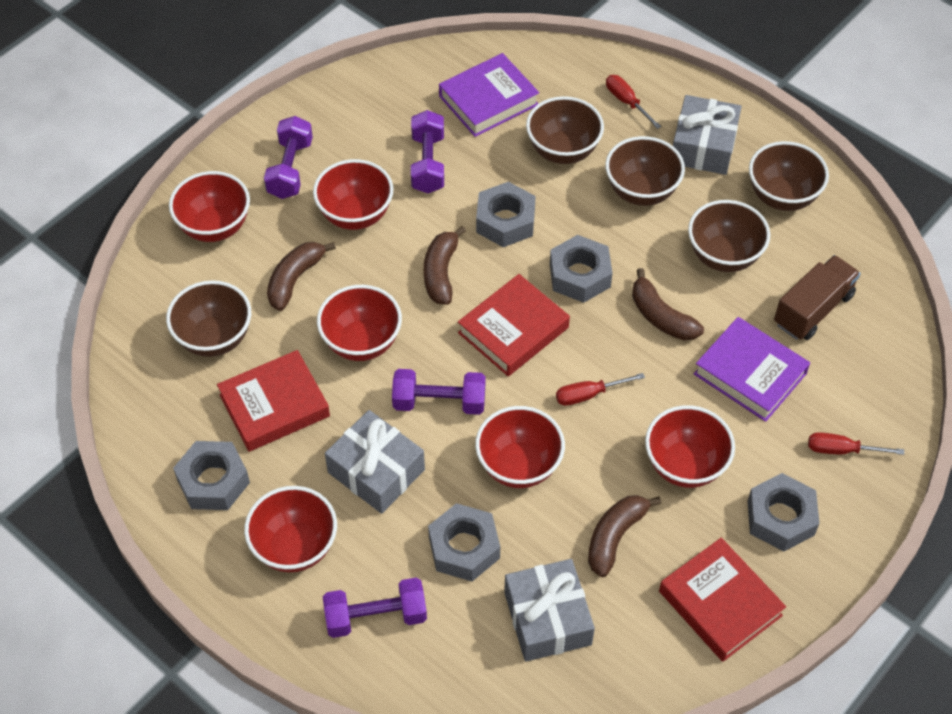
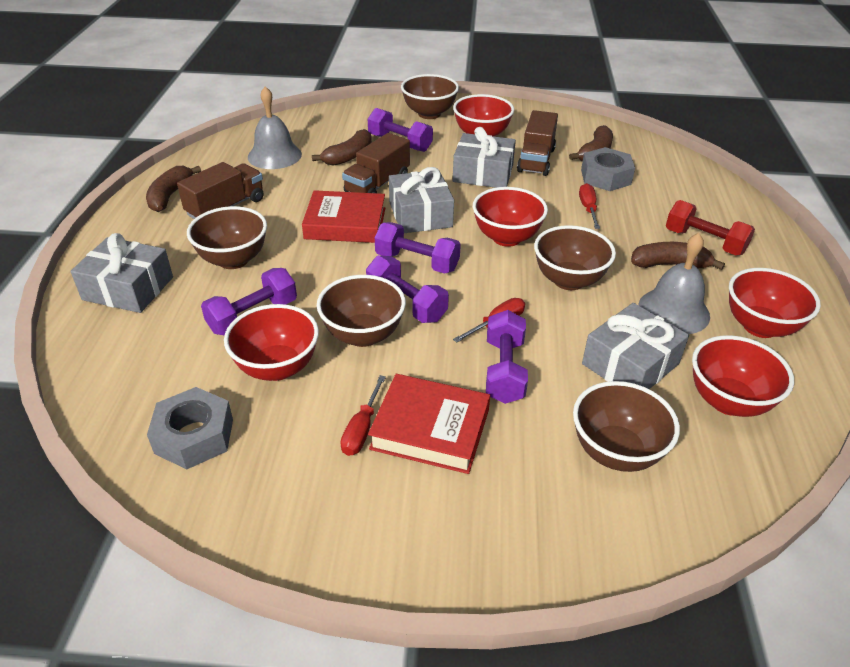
brown truck: 1 -> 3
grey bell: 0 -> 2
grey gift: 3 -> 4
grey nut: 5 -> 2
purple book: 2 -> 0
purple dumbbell: 4 -> 5
red book: 3 -> 2
red bowl: 6 -> 5
red dumbbell: 0 -> 1

